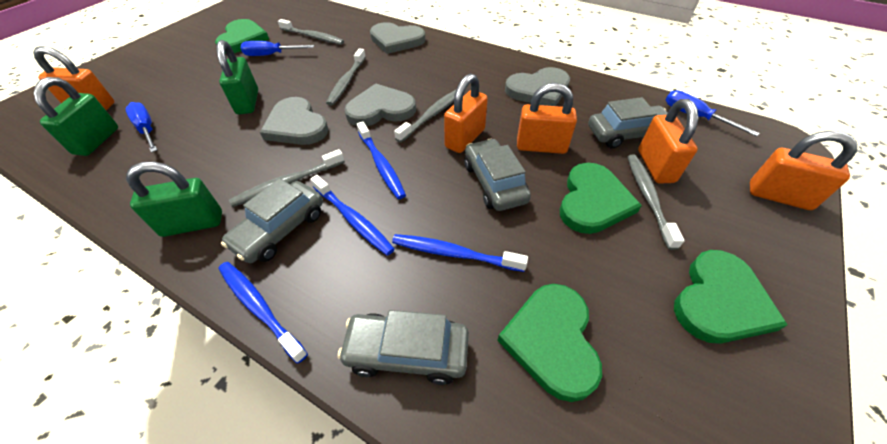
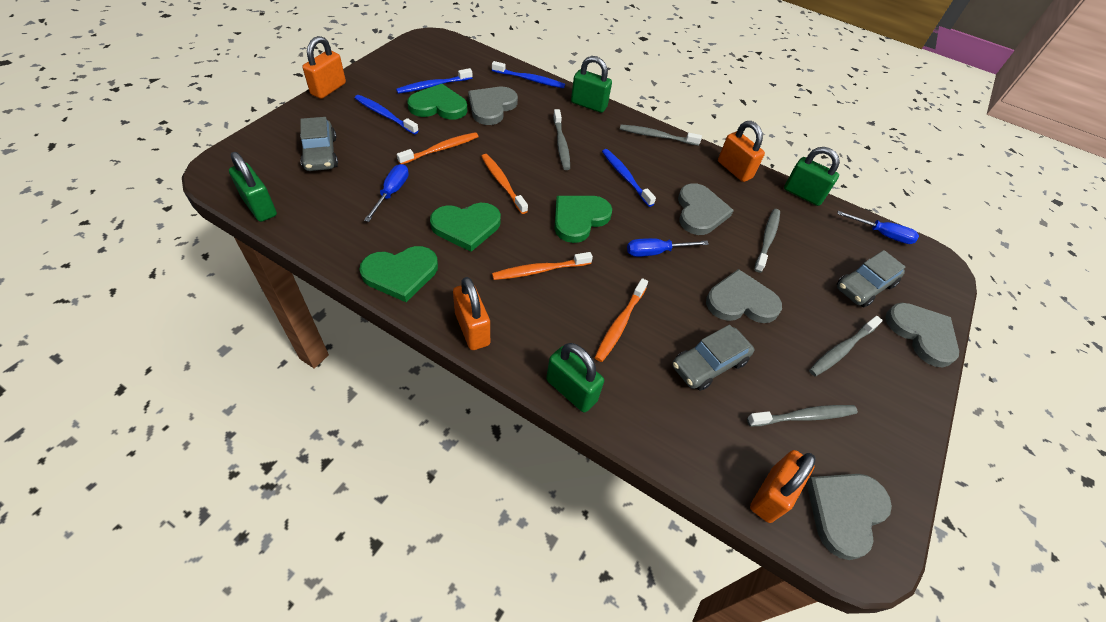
green padlock: 3 -> 4
grey car: 4 -> 3
grey heart: 4 -> 5
orange padlock: 5 -> 4
orange toothbrush: 0 -> 4

